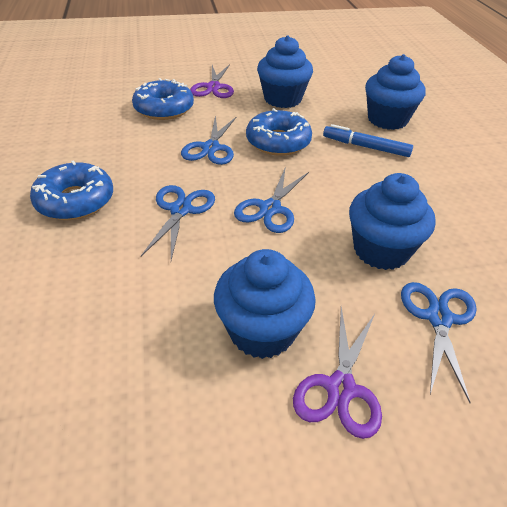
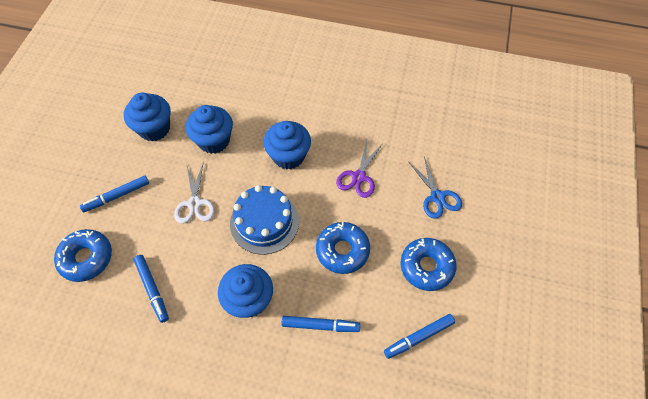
blue cake: 0 -> 1
blue marker: 1 -> 4
blue scissors: 4 -> 1
purple scissors: 2 -> 1
white scissors: 0 -> 1

